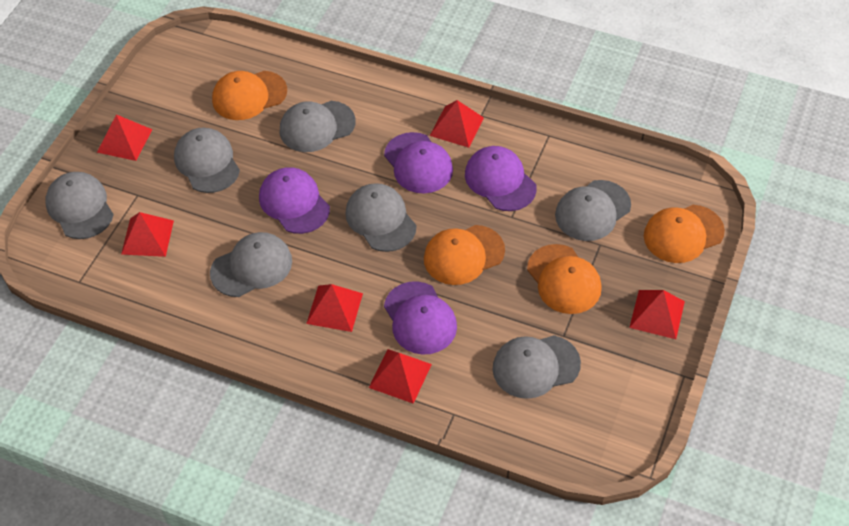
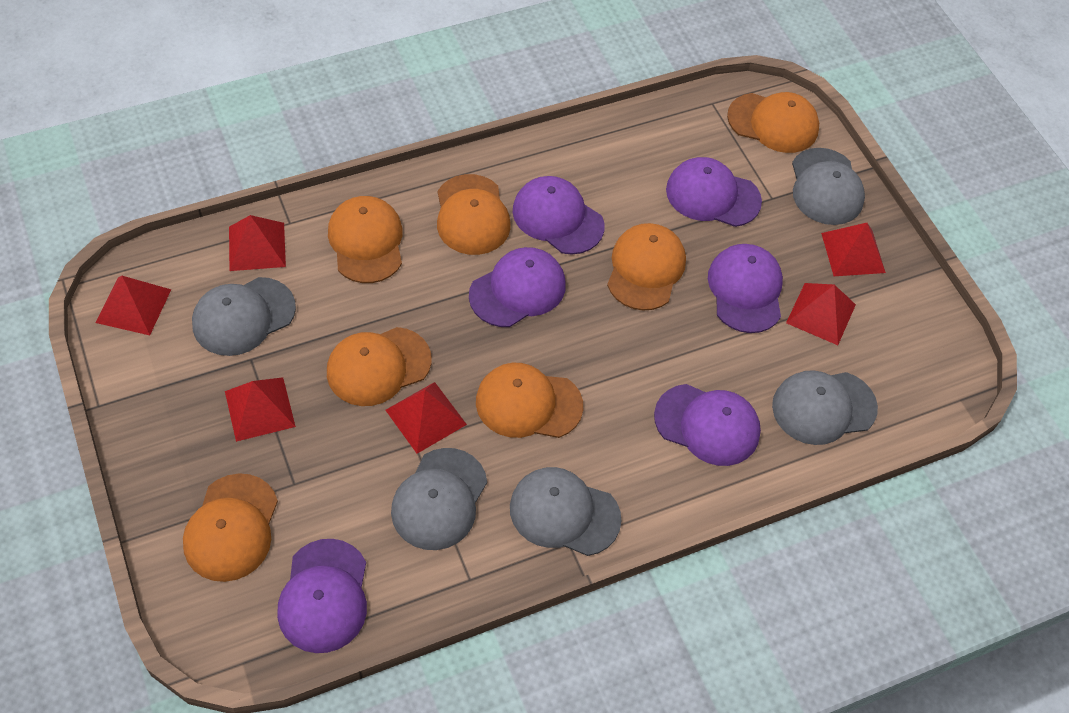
grey cap: 7 -> 5
orange cap: 4 -> 7
purple cap: 4 -> 6

